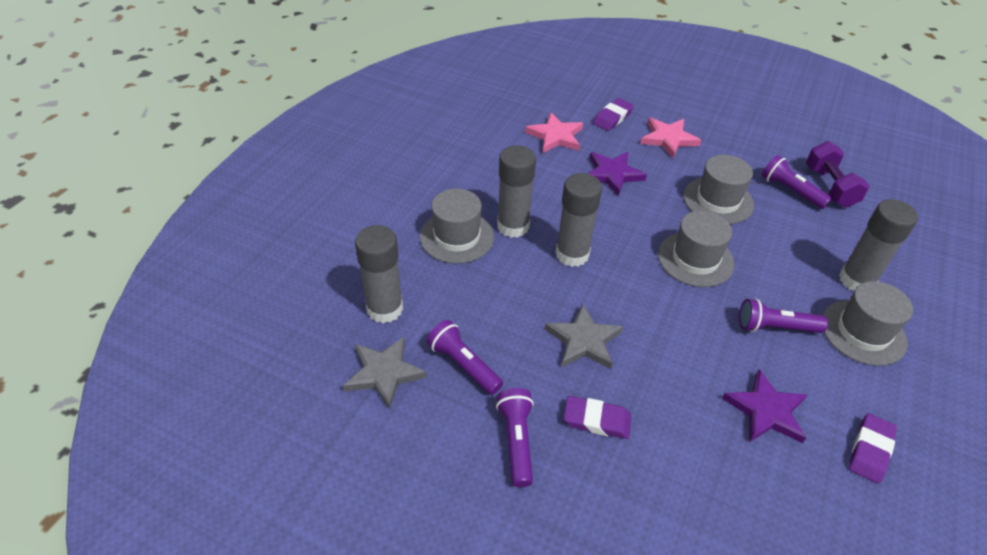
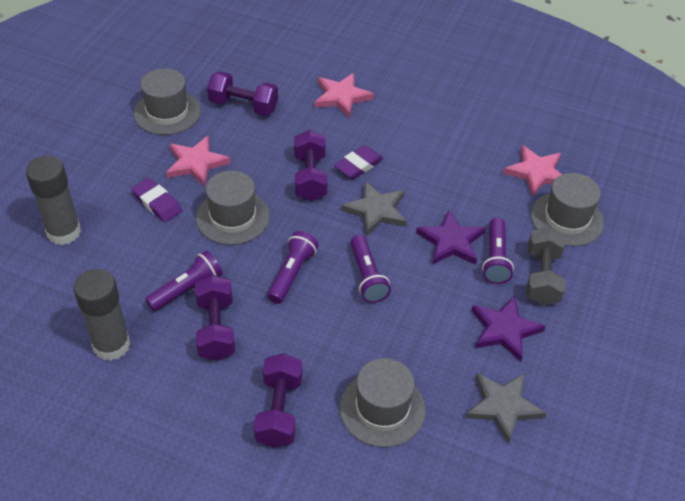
grey dumbbell: 0 -> 1
grey glue stick: 4 -> 2
pink star: 2 -> 3
purple dumbbell: 1 -> 4
purple eraser: 3 -> 2

